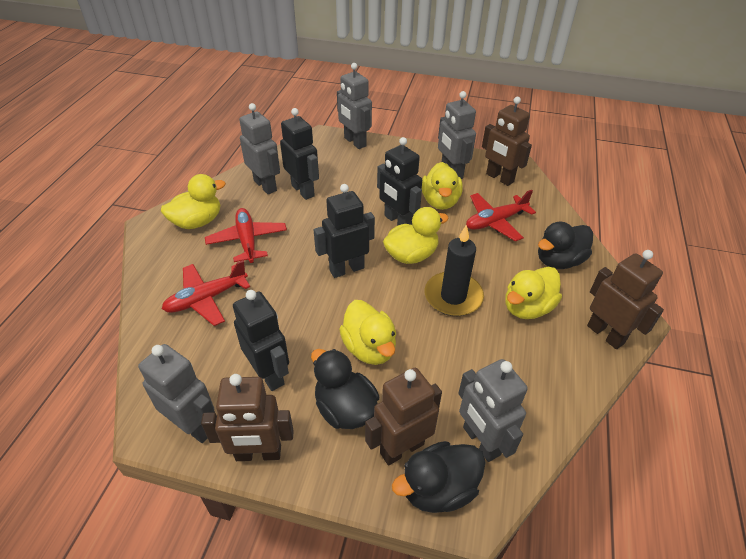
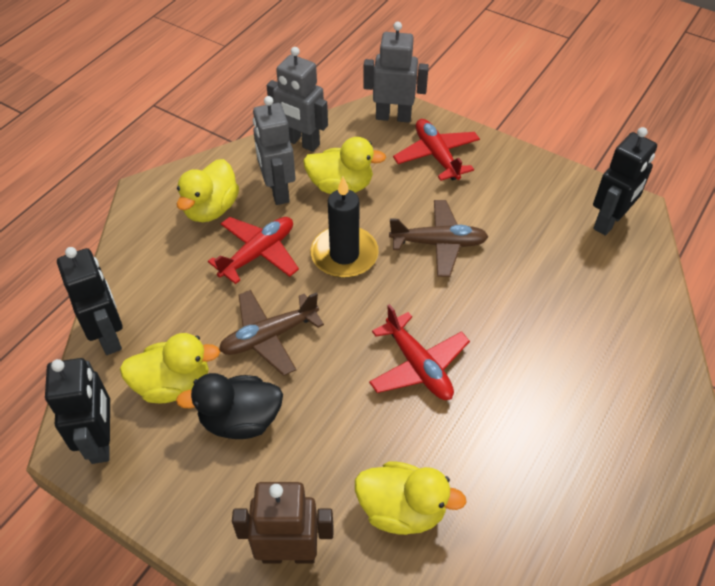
black duck: 3 -> 1
black robot: 4 -> 3
brown plane: 0 -> 2
brown robot: 4 -> 1
grey robot: 5 -> 3
yellow duck: 5 -> 4

